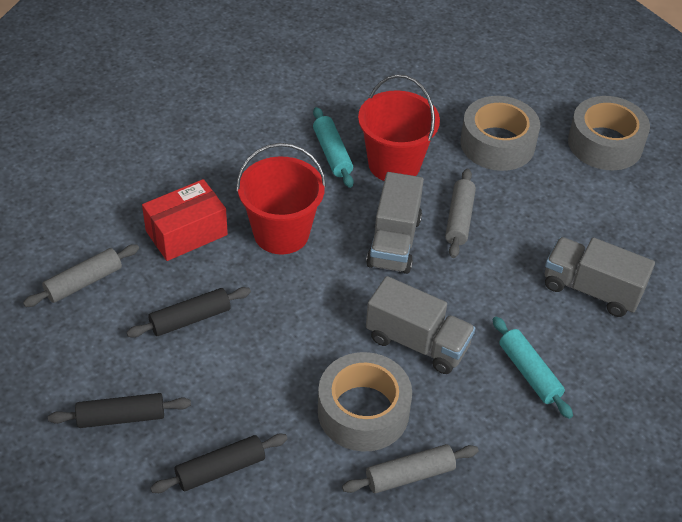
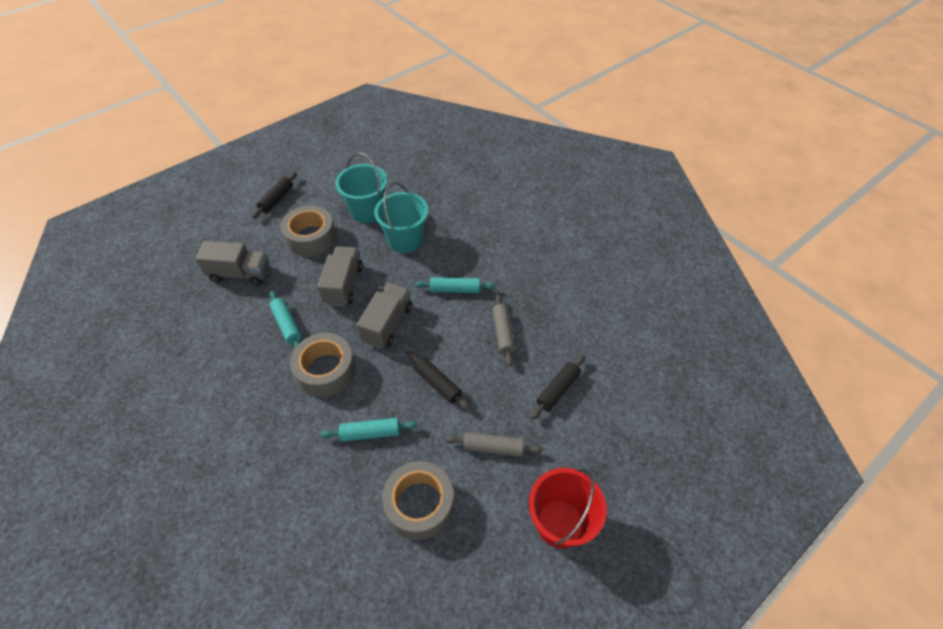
grey rolling pin: 3 -> 2
red box: 1 -> 0
red bucket: 2 -> 1
turquoise bucket: 0 -> 2
turquoise rolling pin: 2 -> 3

